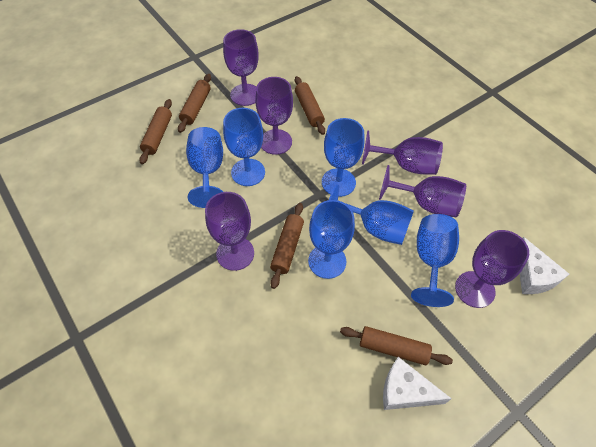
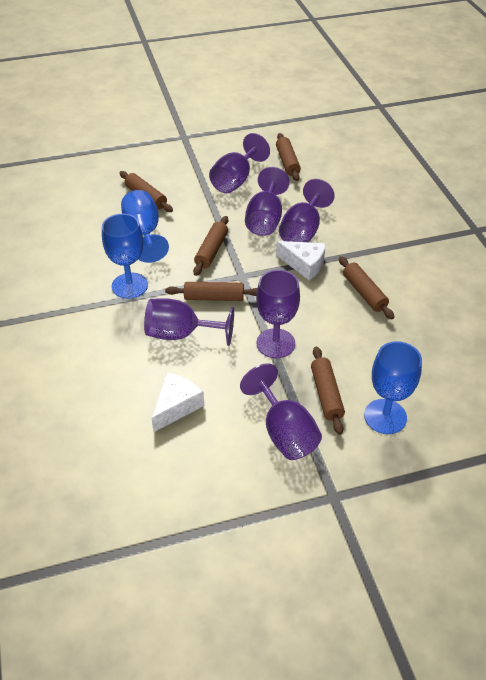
blue goblet: 6 -> 3
brown rolling pin: 5 -> 6

